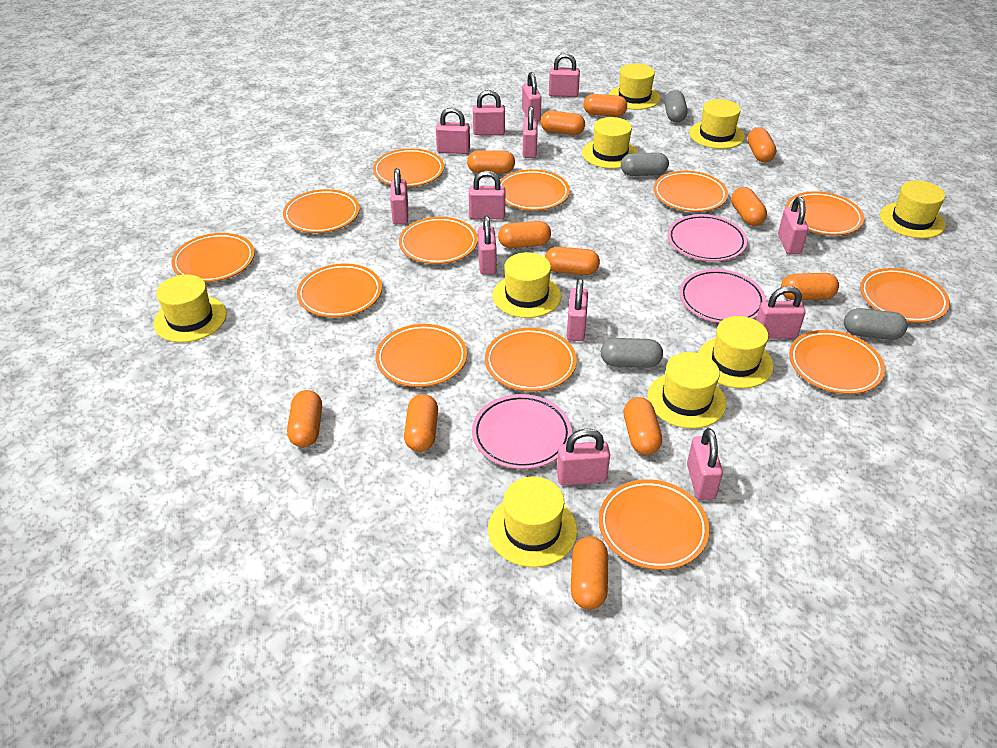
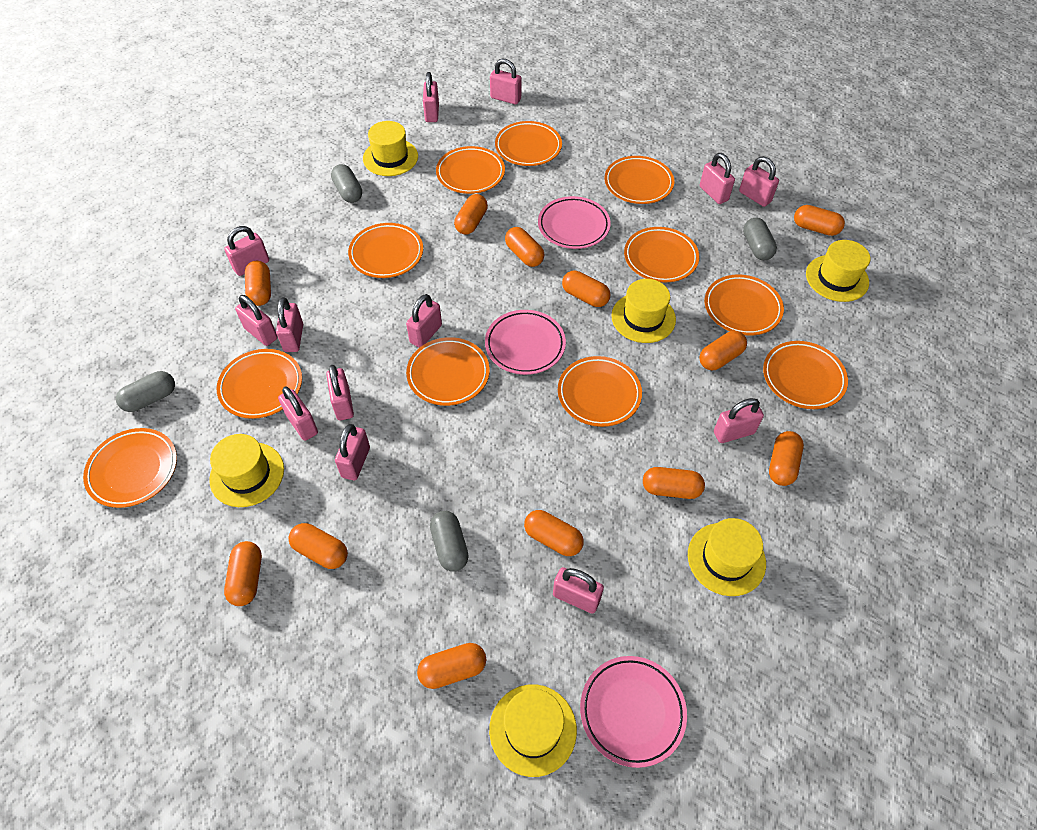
orange plate: 13 -> 11
yellow hat: 9 -> 6

